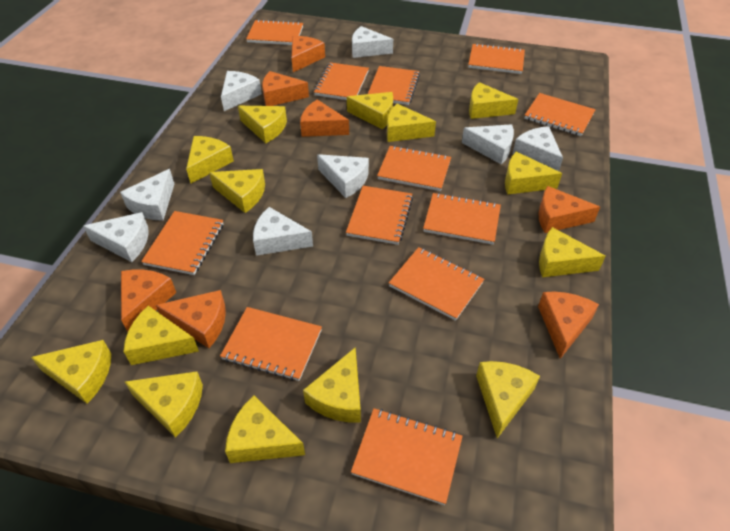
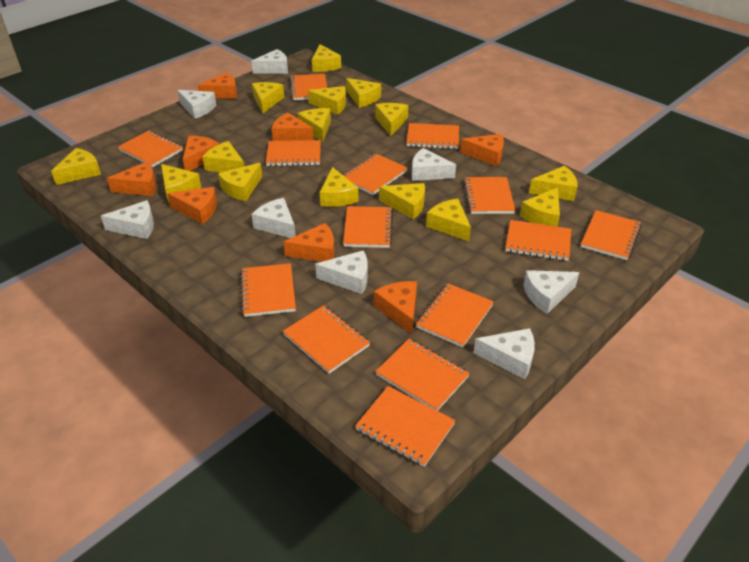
orange cheese: 7 -> 8
orange notebook: 12 -> 14
yellow cheese: 14 -> 15

